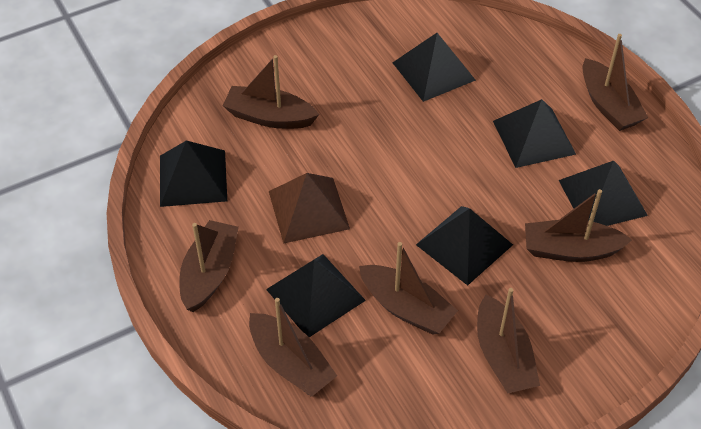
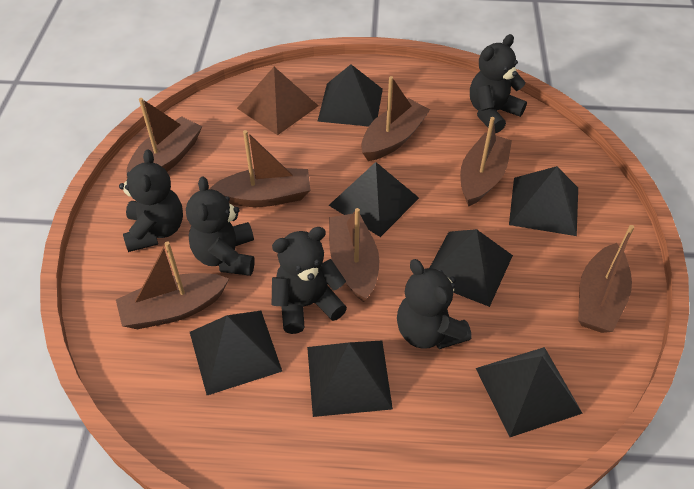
black pyramid: 6 -> 7
black teddy bear: 0 -> 5

